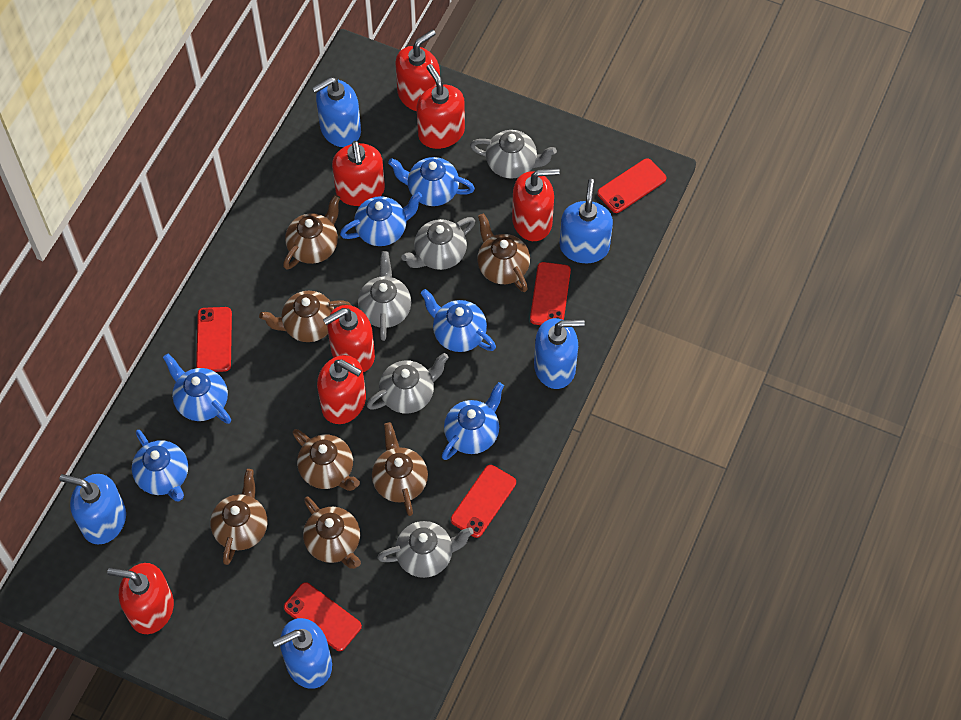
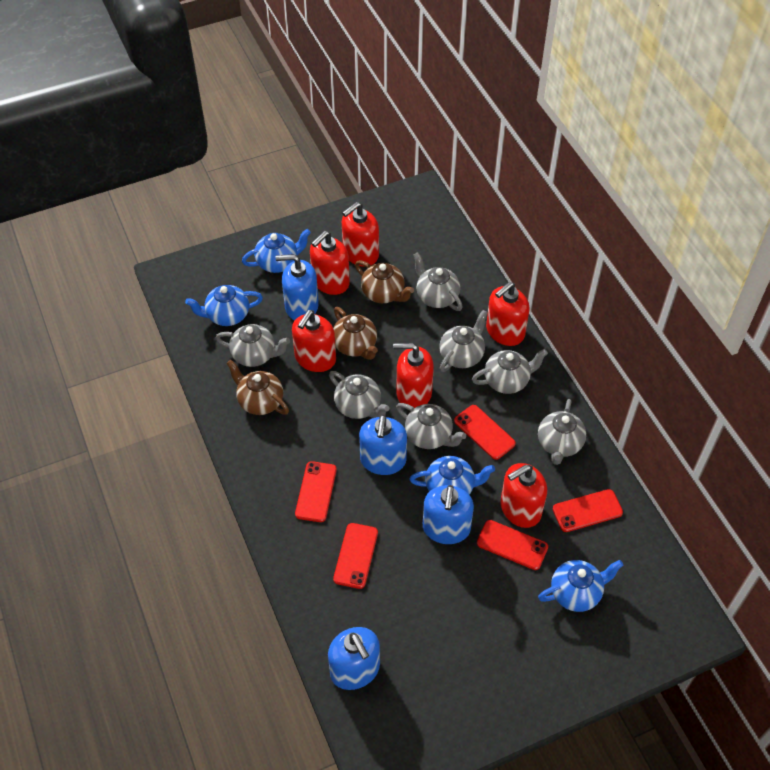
blue soap dispenser: 5 -> 4
blue teapot: 6 -> 4
brown teapot: 7 -> 3
grey teapot: 5 -> 7
red soap dispenser: 7 -> 6

